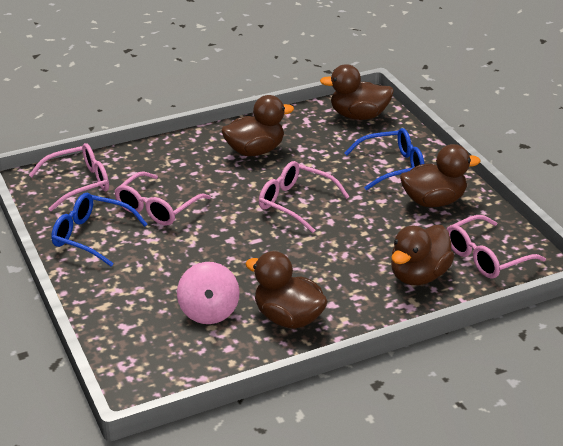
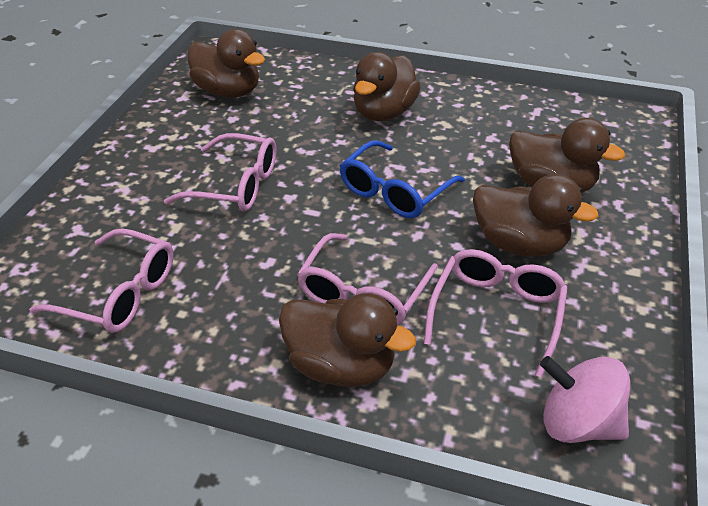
blue glasses: 2 -> 1

